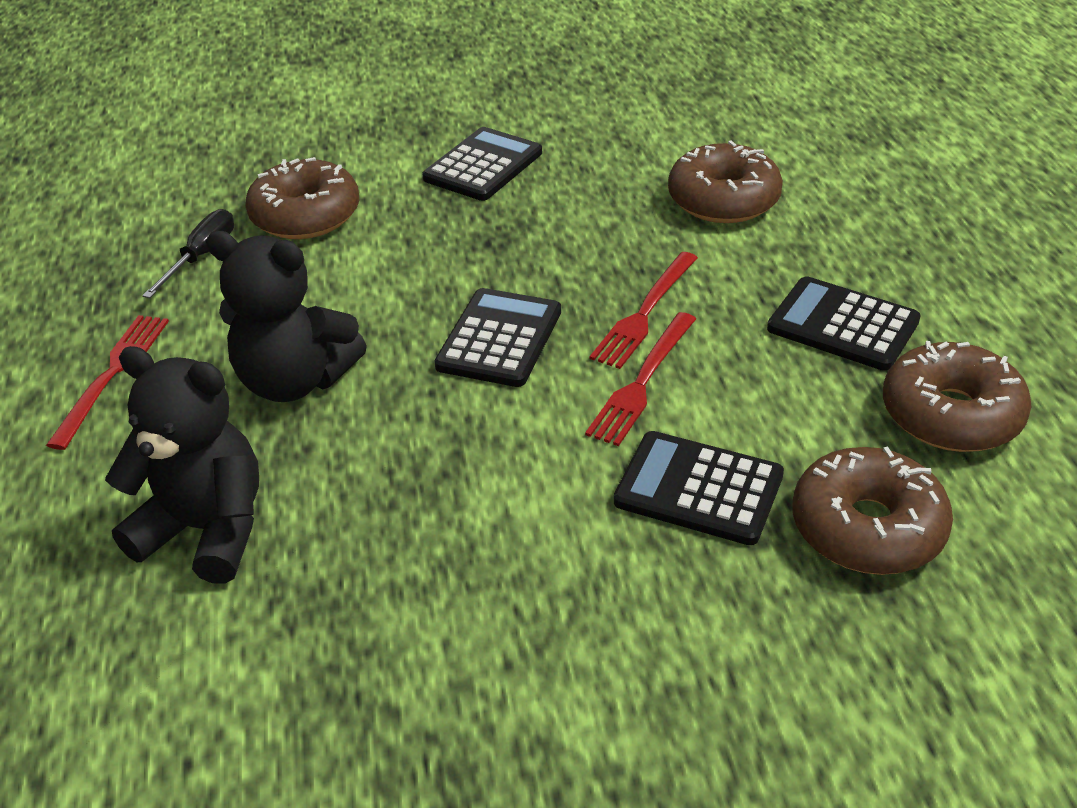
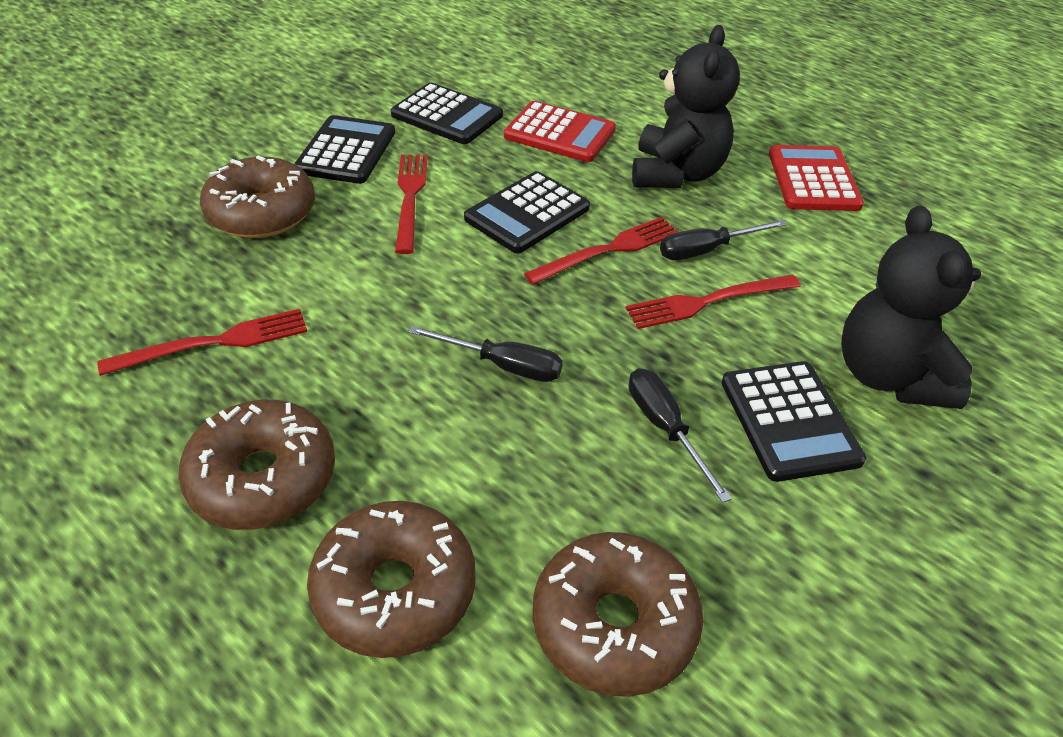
black screwdriver: 1 -> 3
red calculator: 0 -> 2
red fork: 3 -> 4

